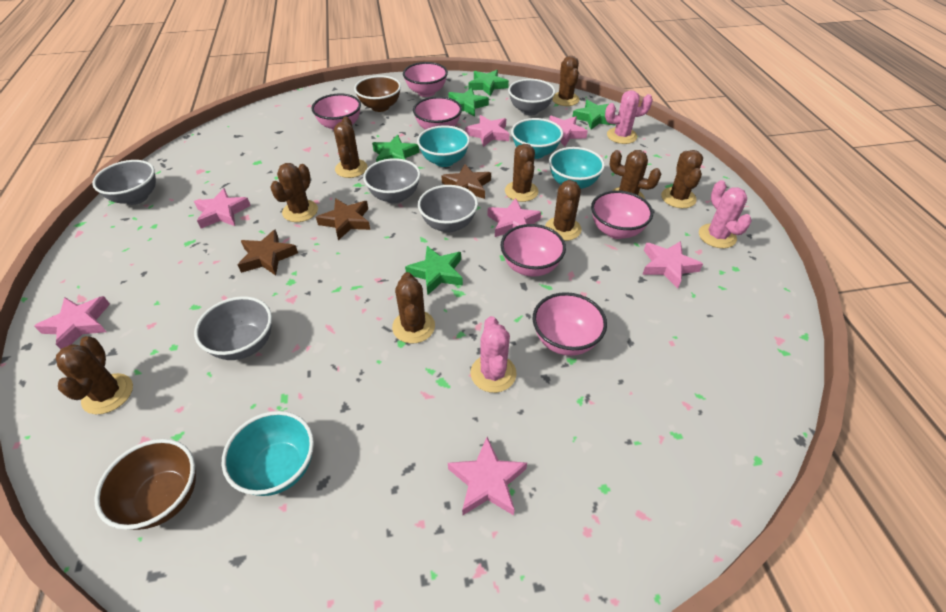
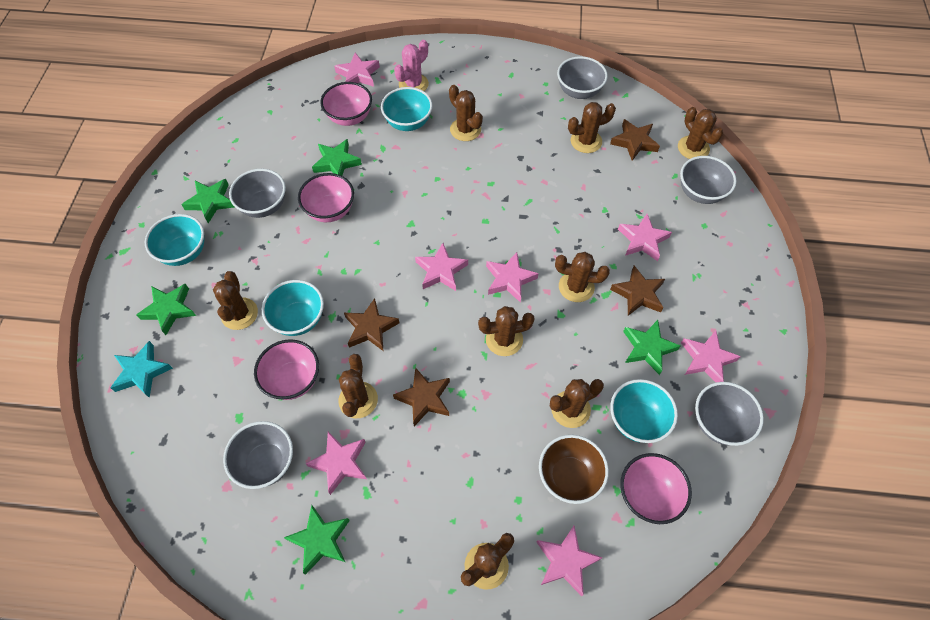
brown bowl: 2 -> 1
brown star: 3 -> 4
pink bowl: 6 -> 4
pink cactus: 3 -> 1
turquoise star: 0 -> 1

